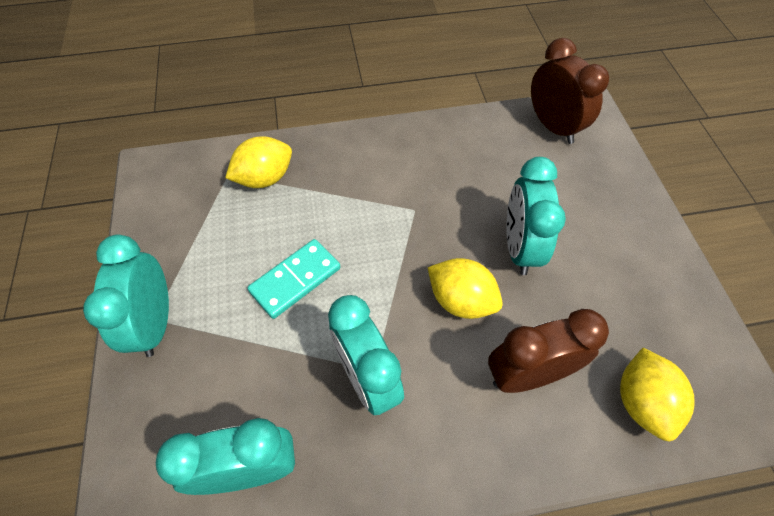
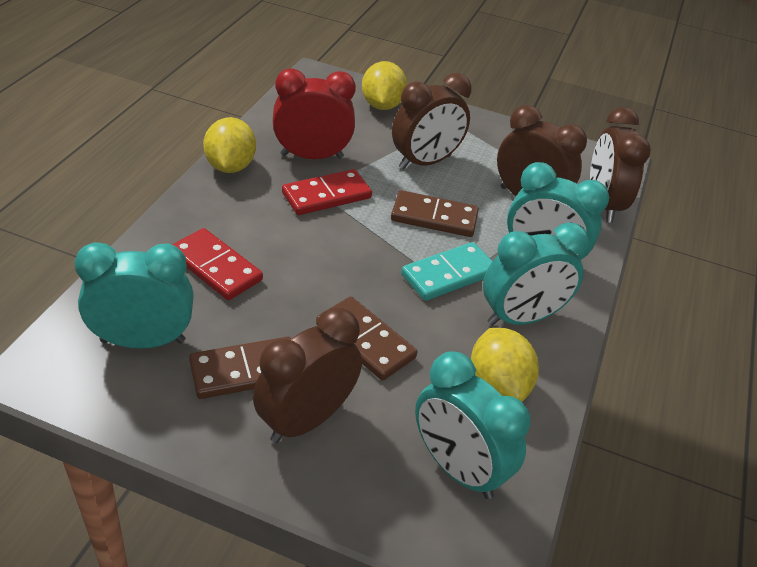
brown clock: 2 -> 4
brown domino: 0 -> 3
red clock: 0 -> 1
red domino: 0 -> 2

